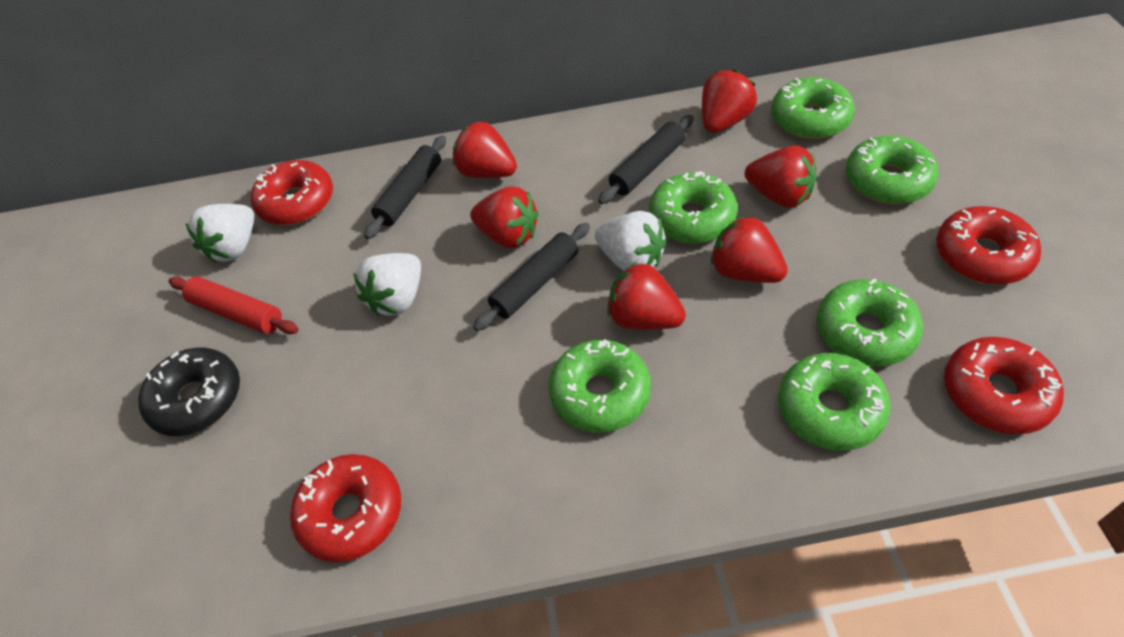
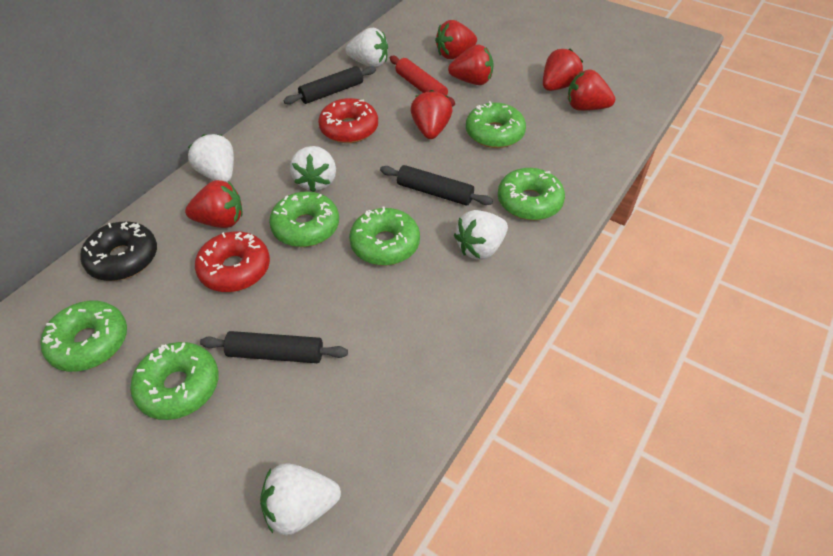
red donut: 4 -> 2
white strawberry: 3 -> 5

